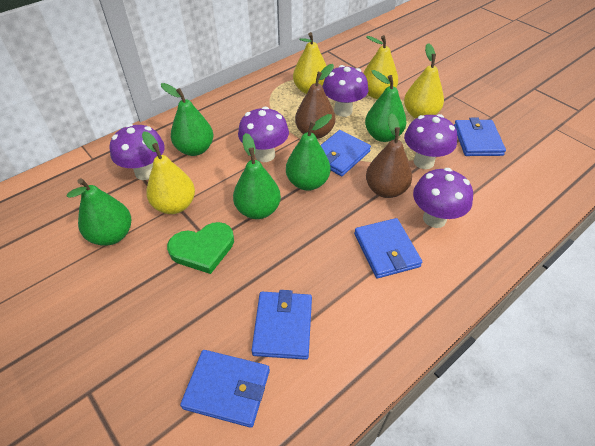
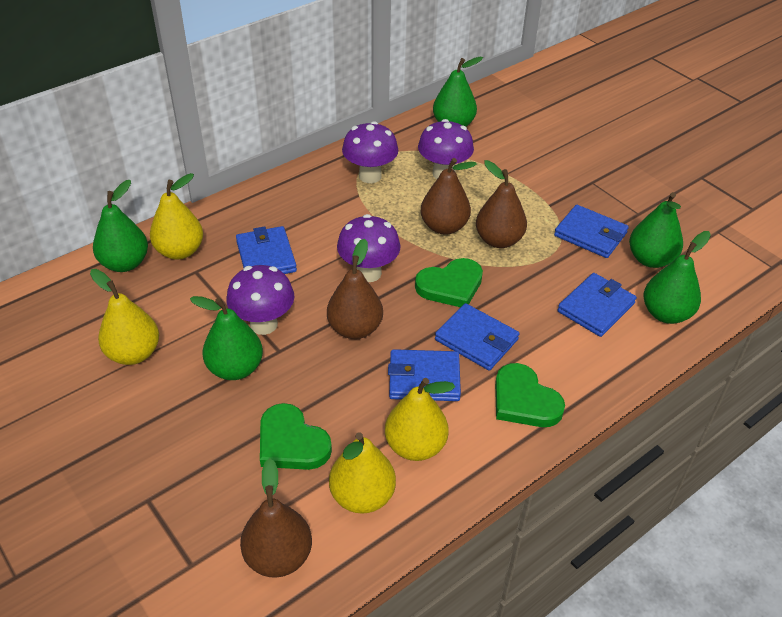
brown pear: 2 -> 4
green heart: 1 -> 3
purple mushroom: 5 -> 4

